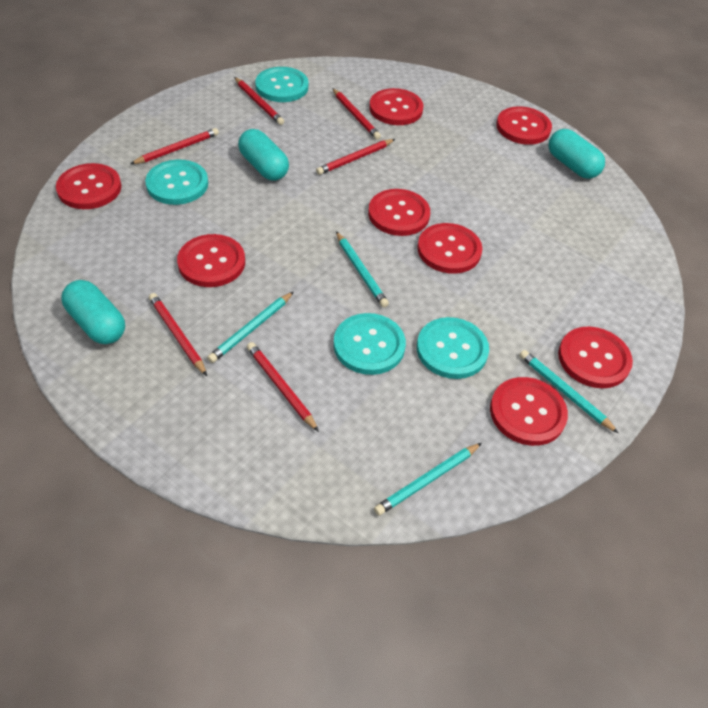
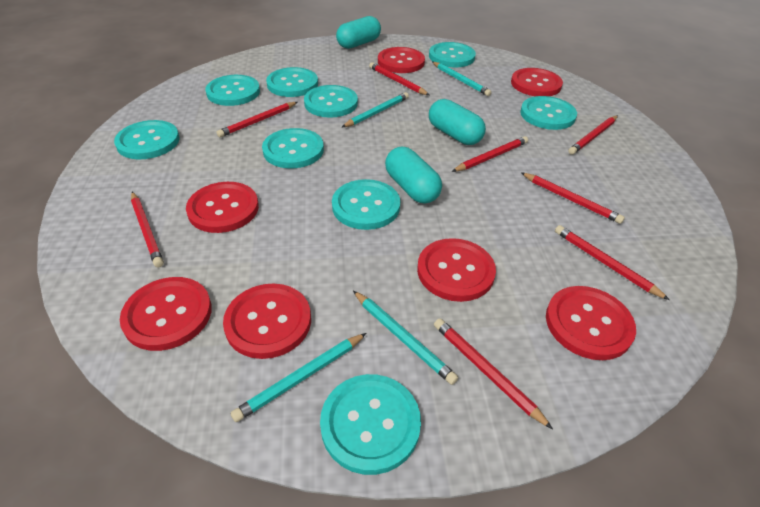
red button: 8 -> 7
red pencil: 6 -> 8
turquoise button: 4 -> 9

